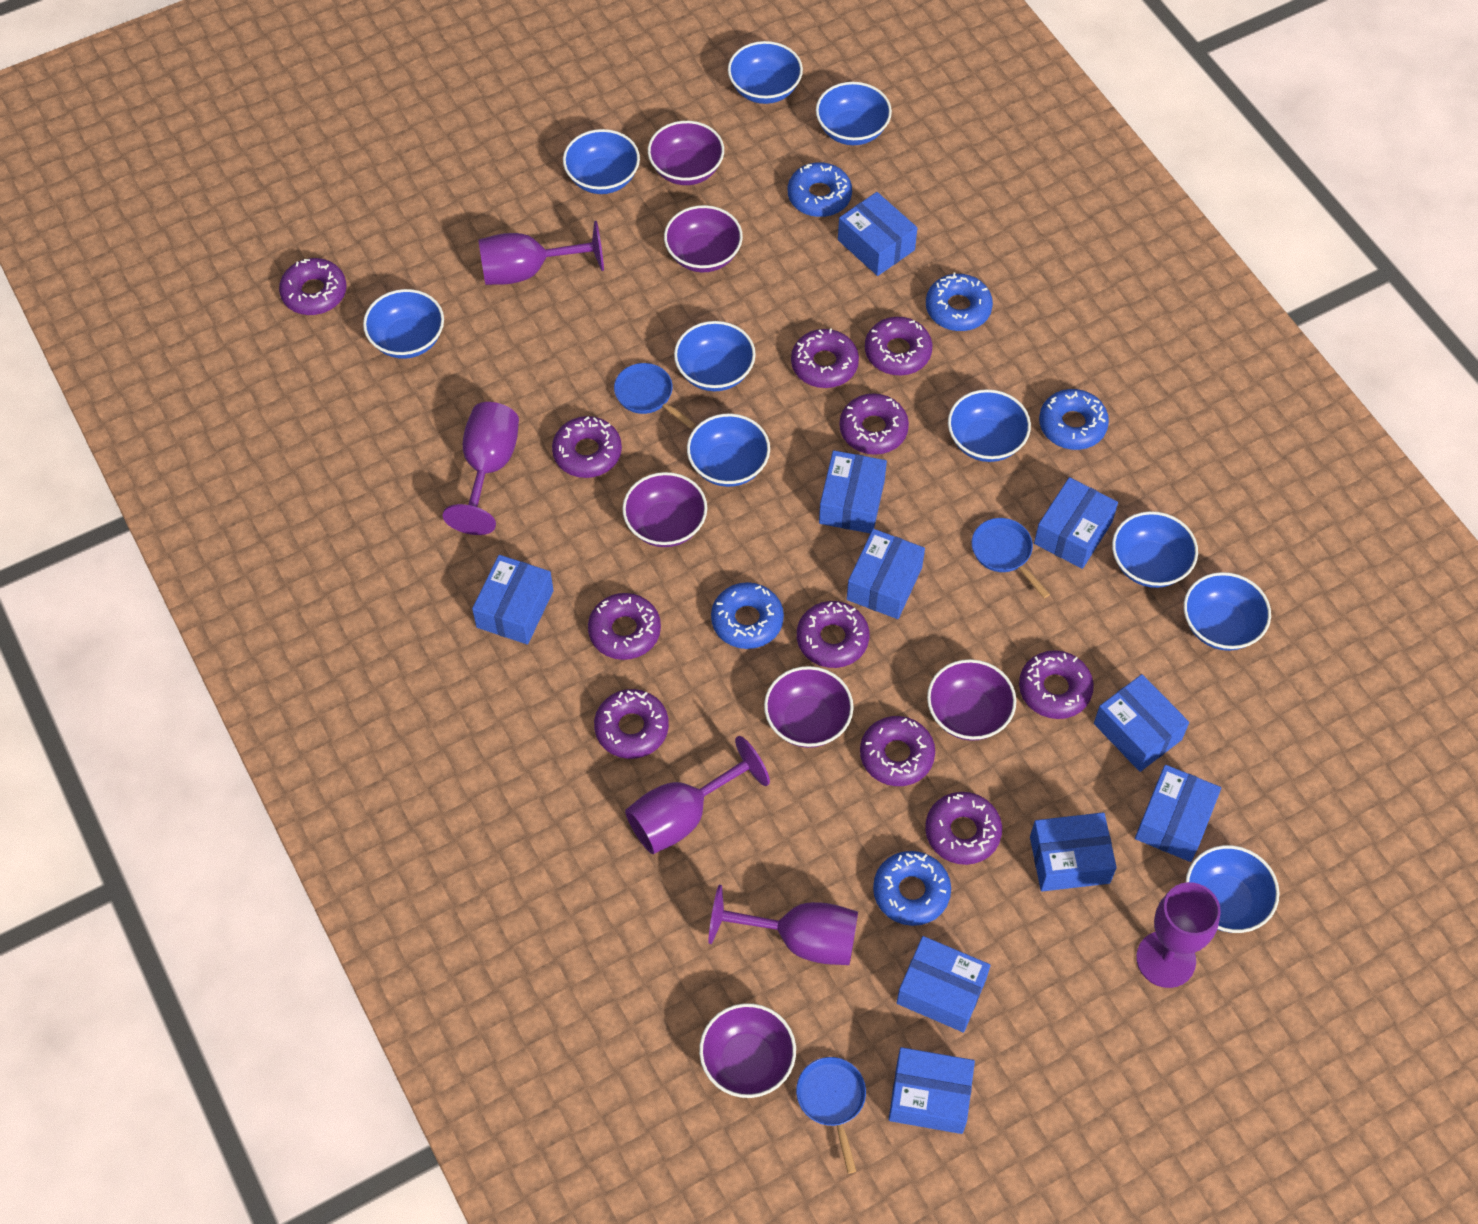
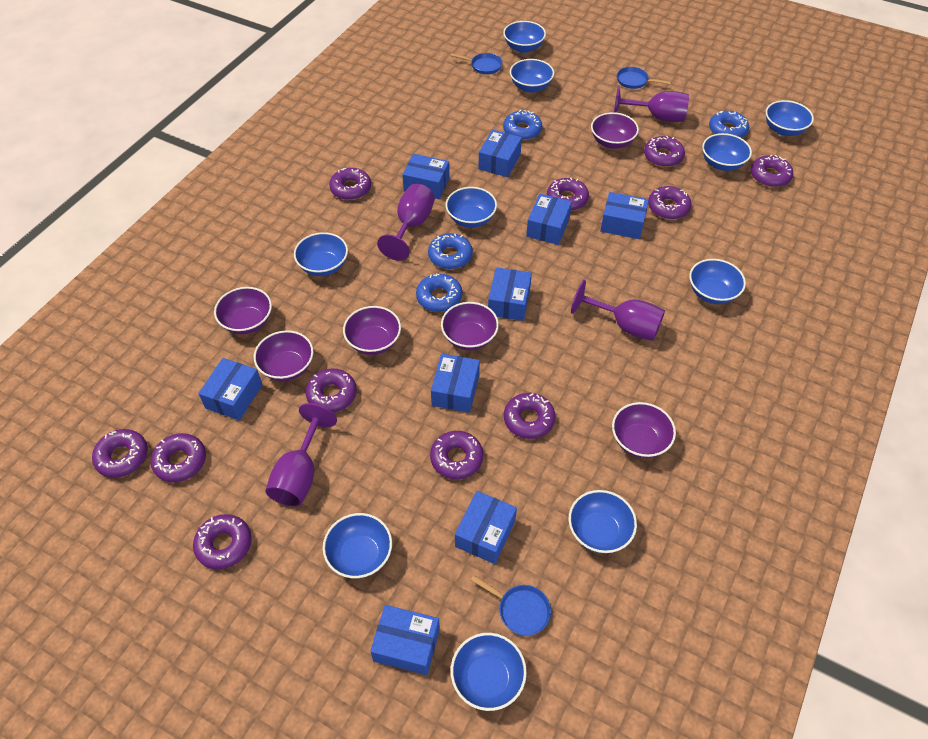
blue box: 10 -> 9
blue donut: 5 -> 4
purple goblet: 5 -> 4

